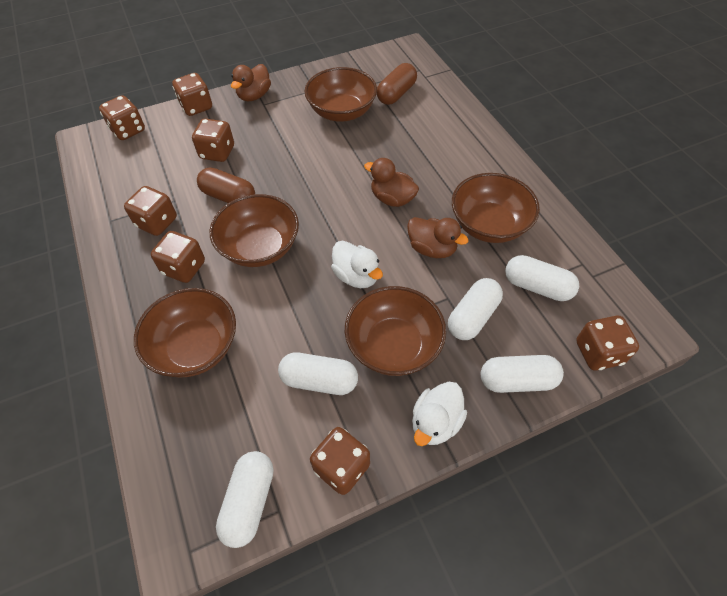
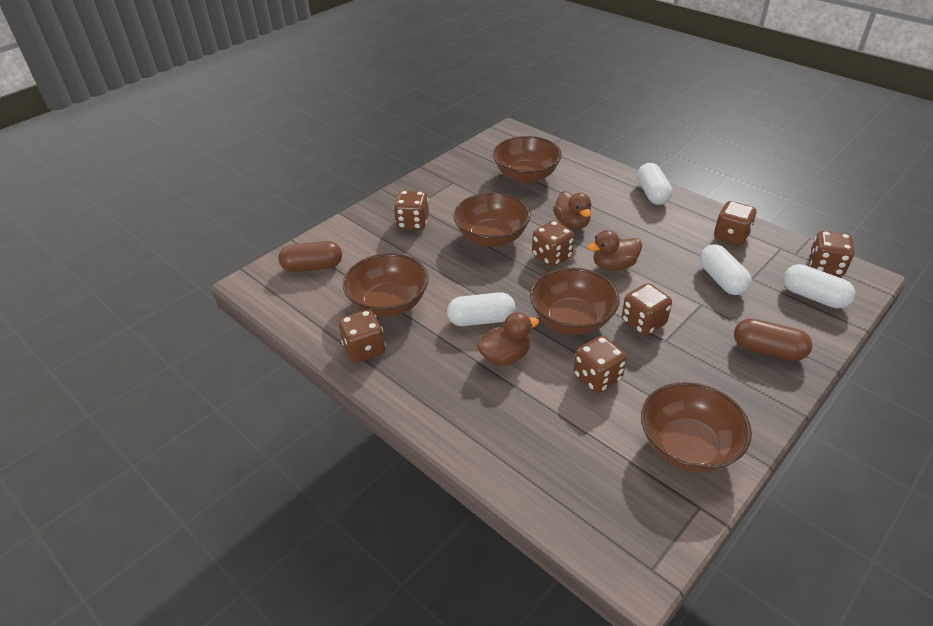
white capsule: 5 -> 4
white duck: 2 -> 0

